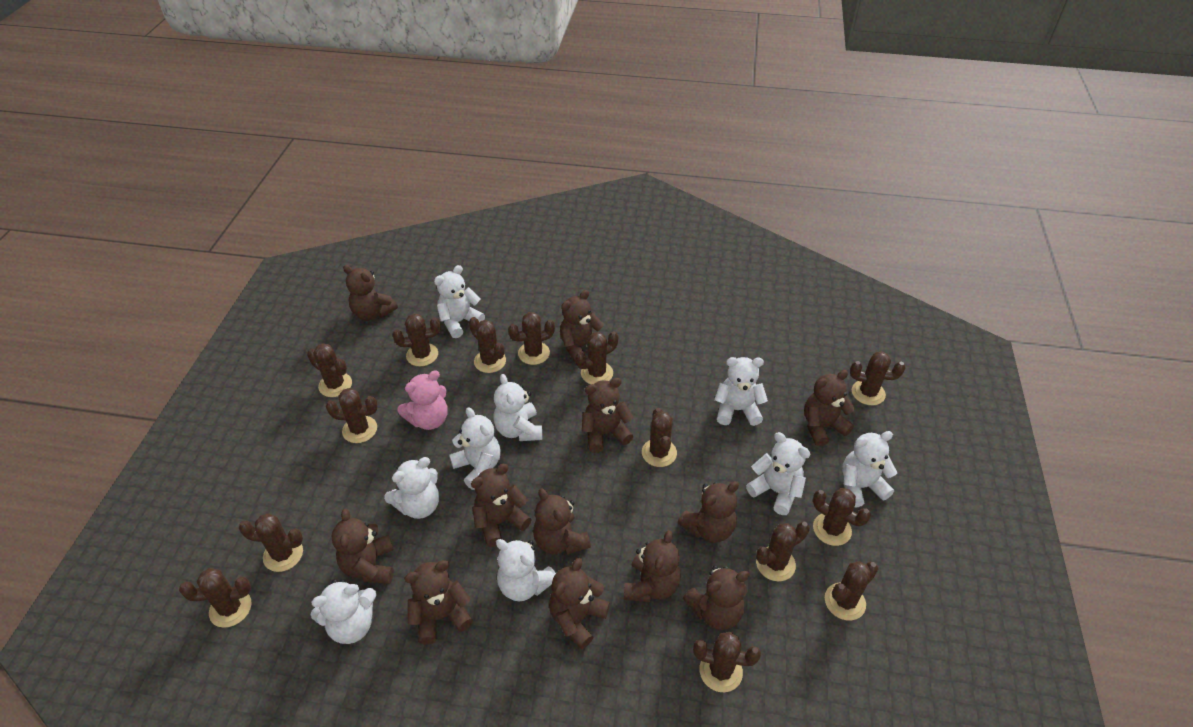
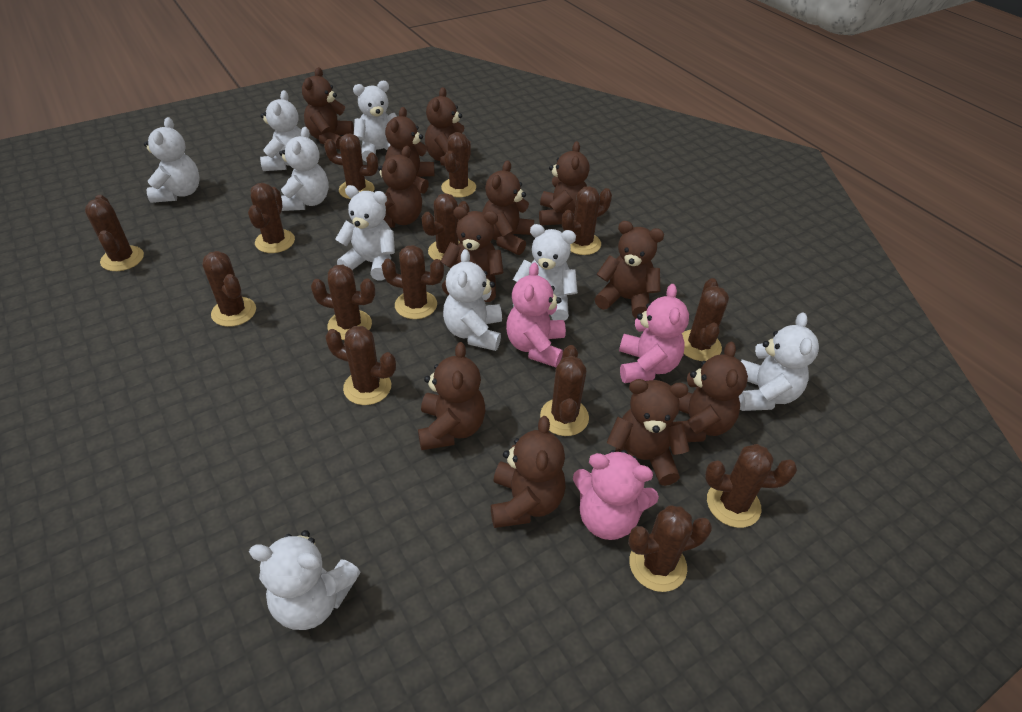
pink teddy bear: 1 -> 3

